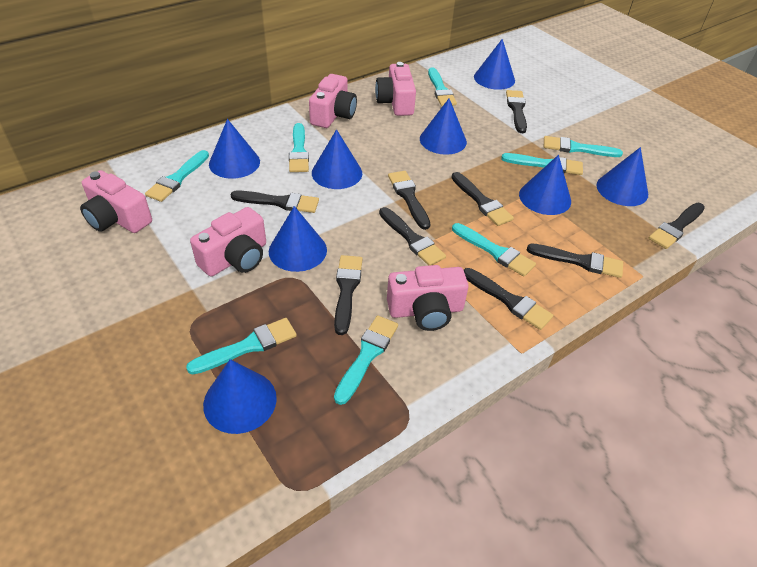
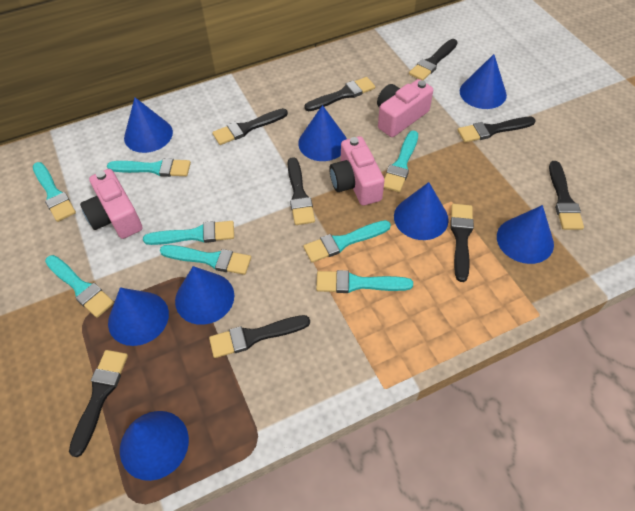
pink camera: 5 -> 3

